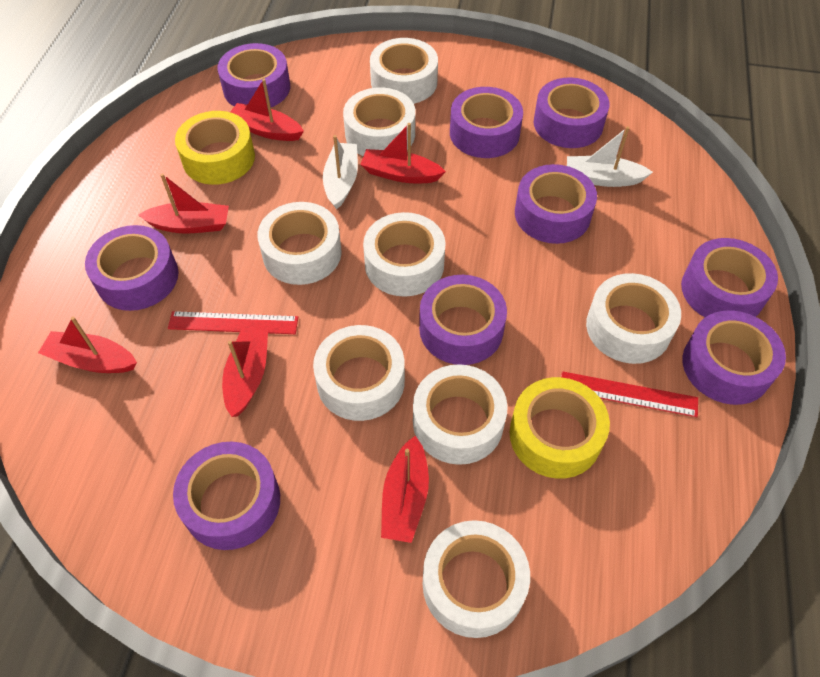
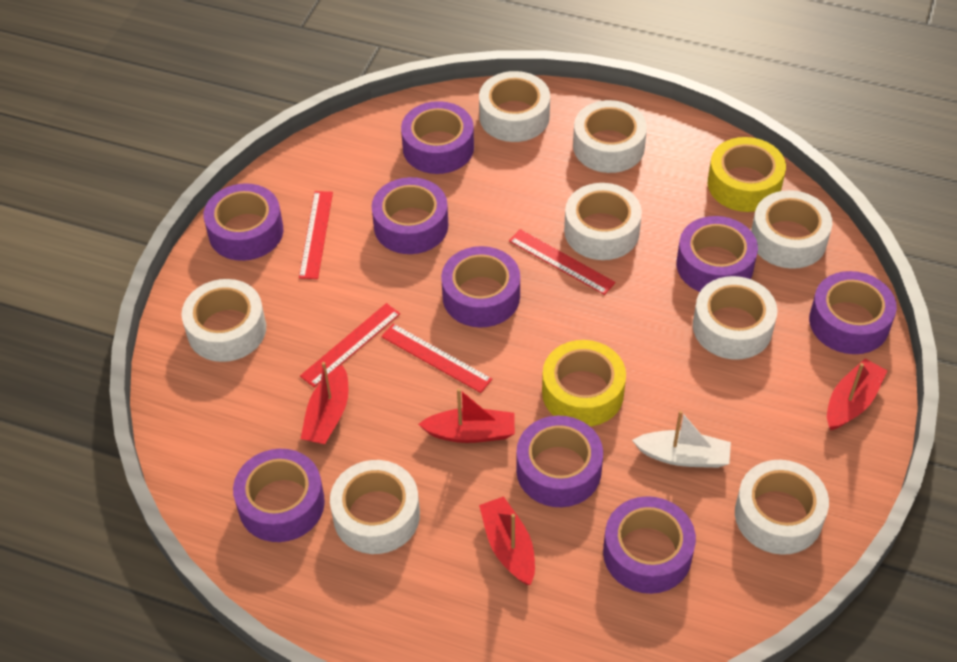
red boat: 6 -> 4
red ruler: 2 -> 4
white boat: 2 -> 1

